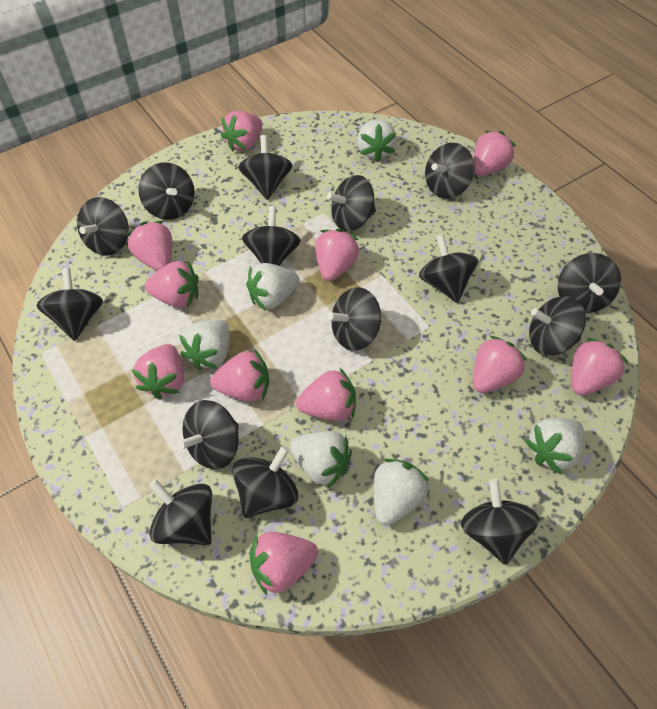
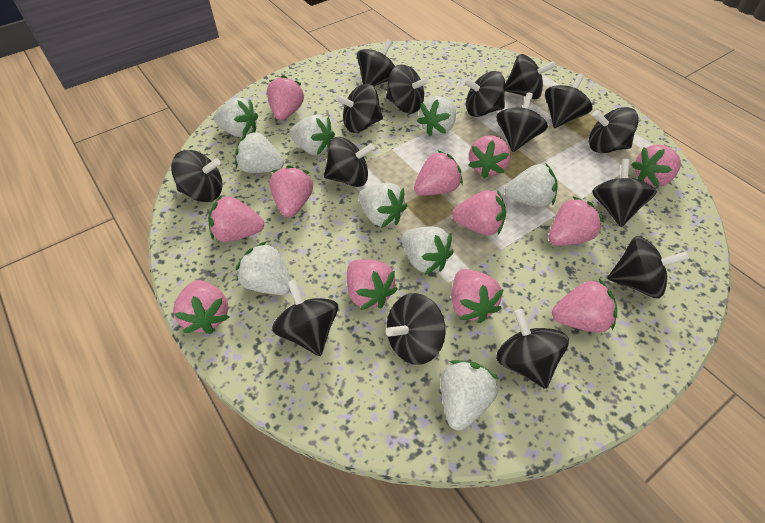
pink strawberry: 11 -> 12
white strawberry: 6 -> 9

